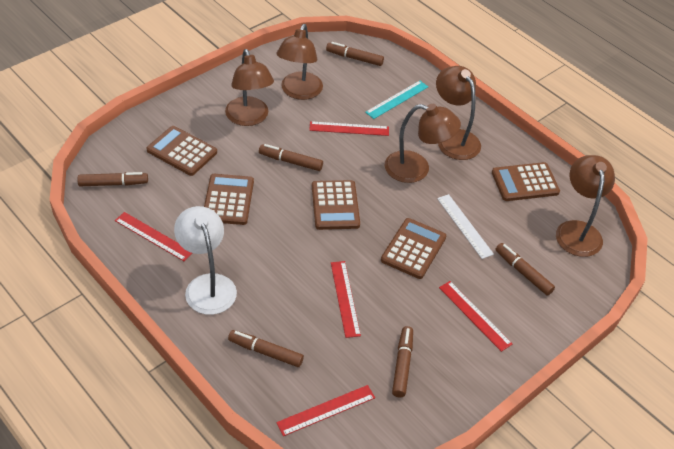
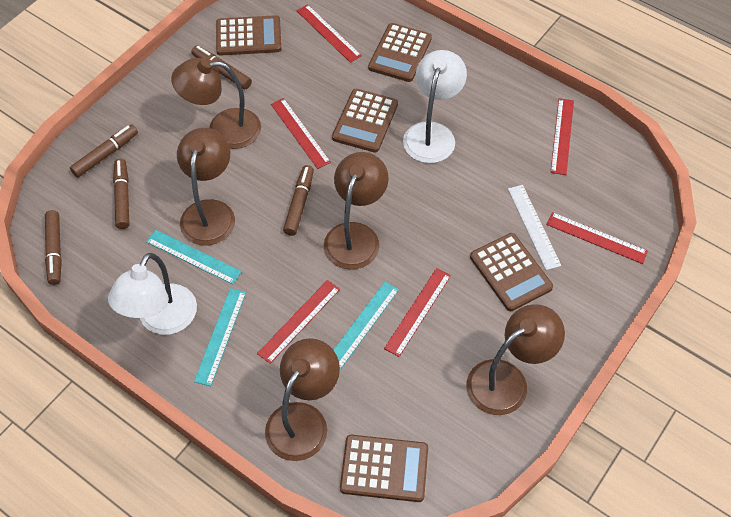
brown marker: 6 -> 5
red ruler: 5 -> 6
turquoise ruler: 1 -> 3
white lamp: 1 -> 2

